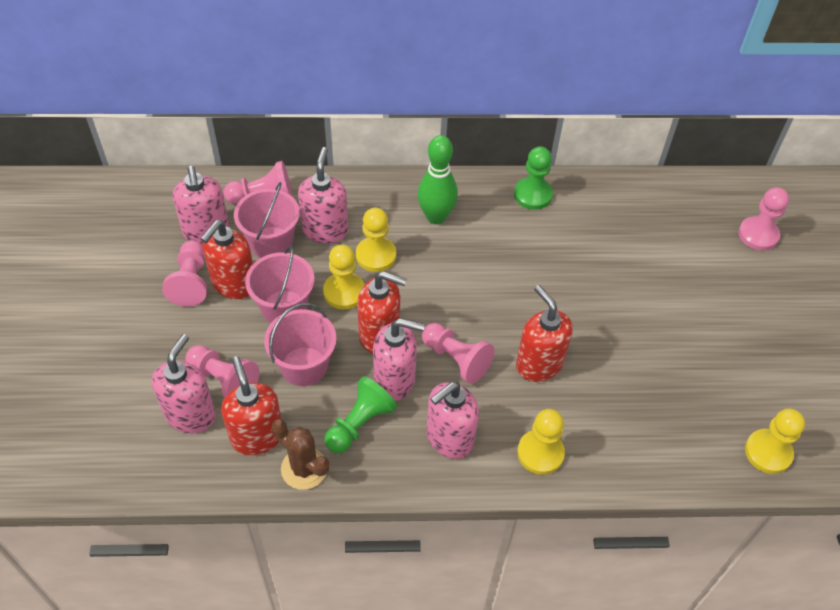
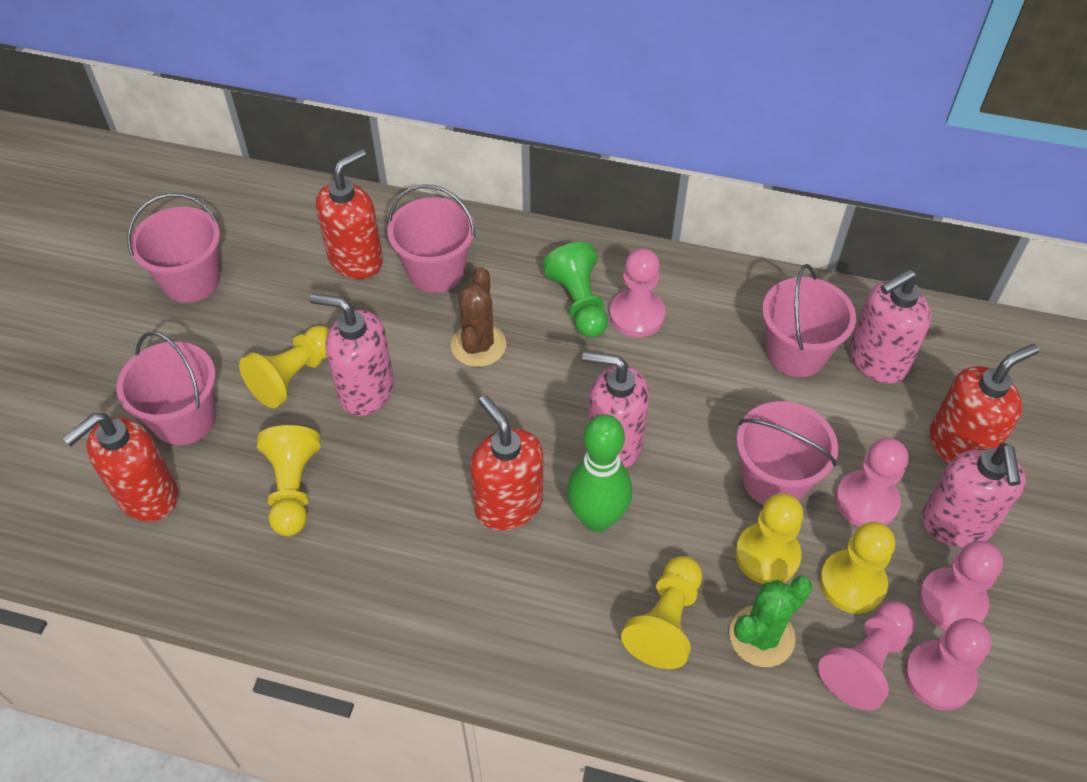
green cactus: 0 -> 1
green pawn: 2 -> 1
pink bucket: 3 -> 5
pink soap dispenser: 5 -> 4
yellow pawn: 4 -> 5

